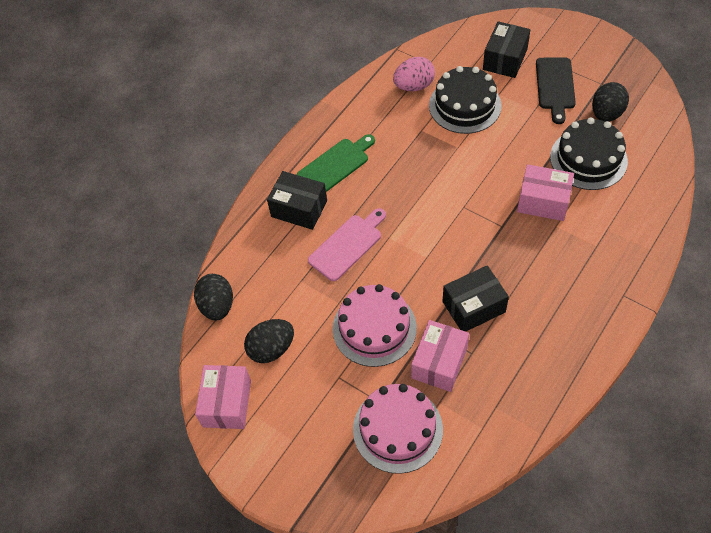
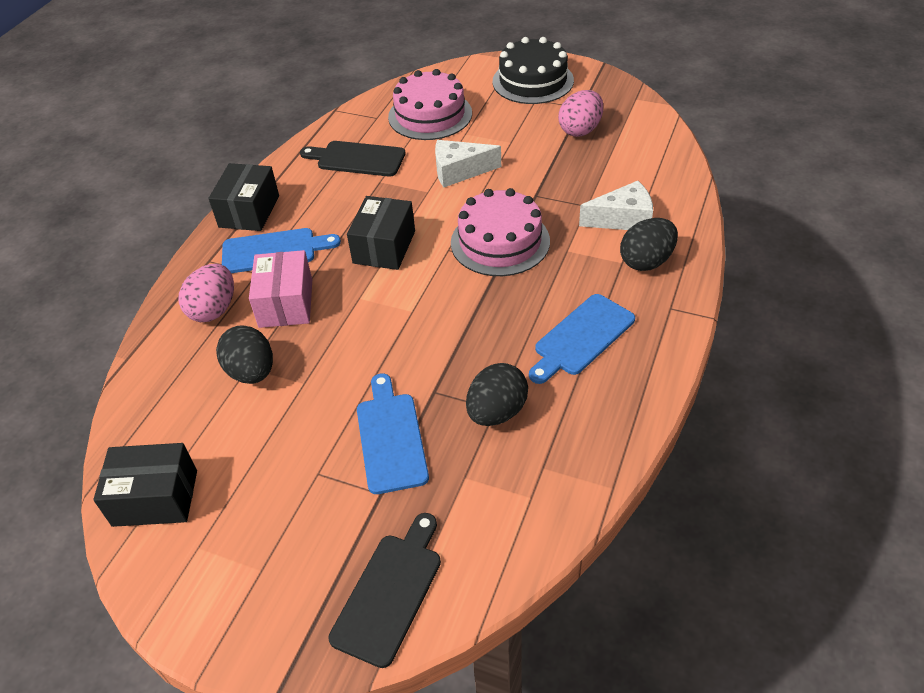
black cake: 2 -> 1
black cutting board: 1 -> 2
blue cutting board: 0 -> 3
green cutting board: 1 -> 0
pink box: 3 -> 1
pink cutting board: 1 -> 0
pink egg: 1 -> 2
white cheese: 0 -> 2

